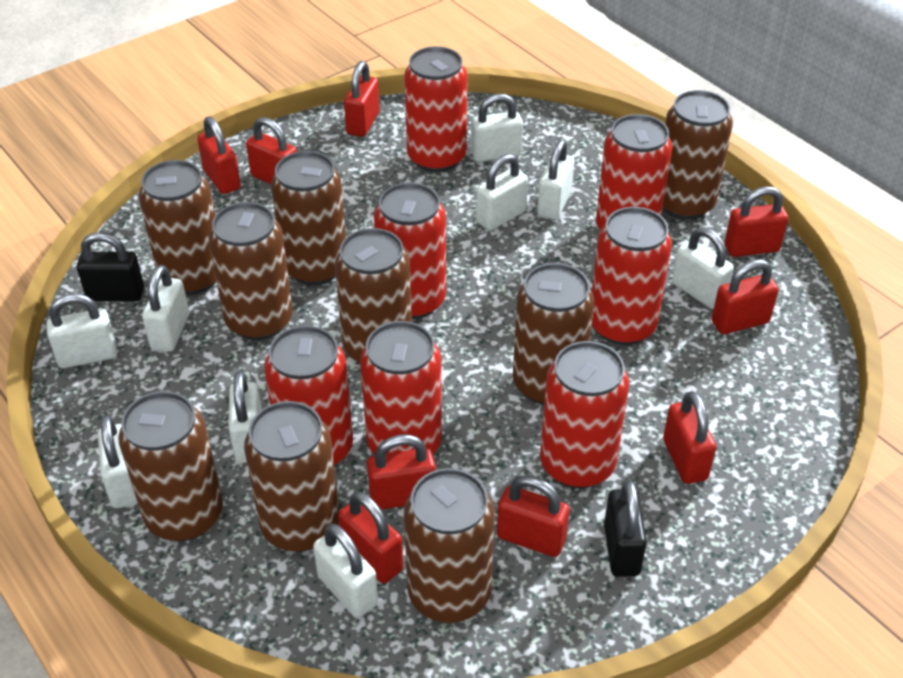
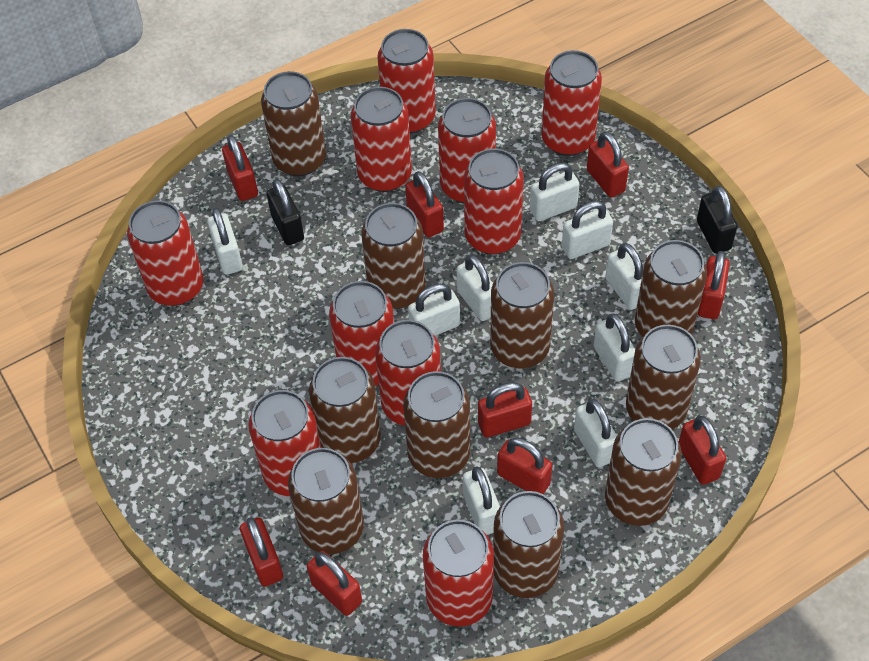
brown can: 9 -> 10
red can: 7 -> 10

